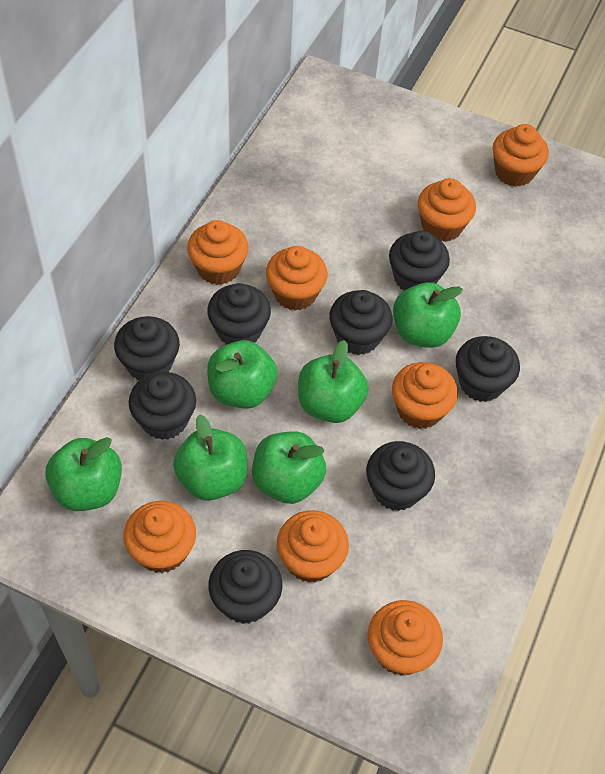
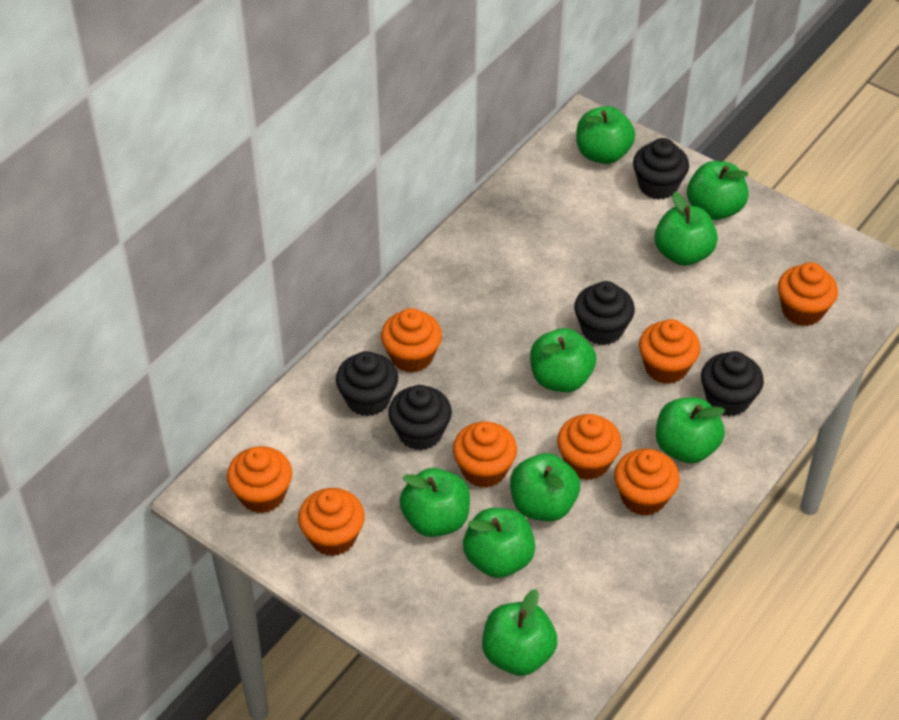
black cupcake: 8 -> 5
green apple: 6 -> 9

